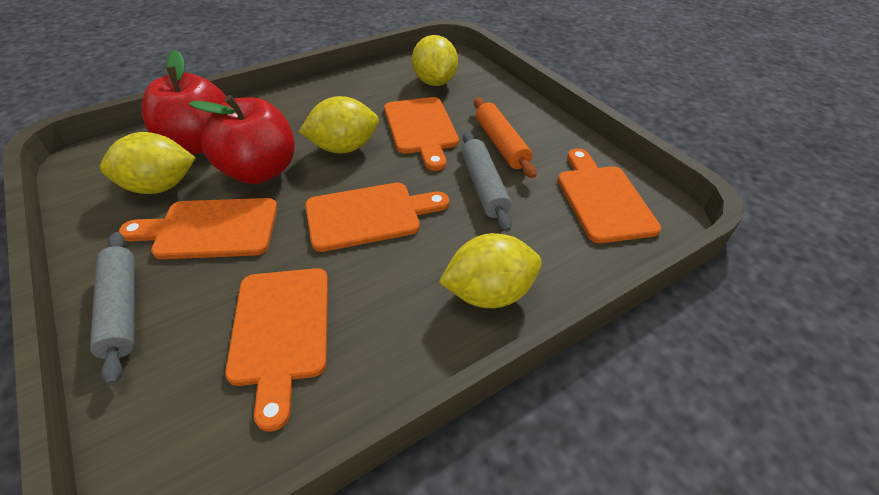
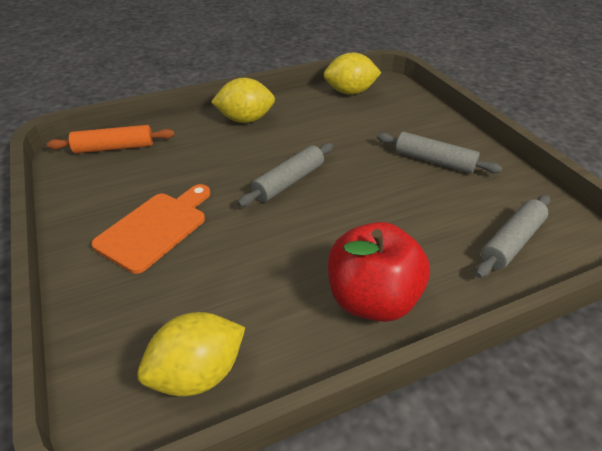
grey rolling pin: 2 -> 3
orange cutting board: 5 -> 1
red apple: 2 -> 1
yellow lemon: 4 -> 3

